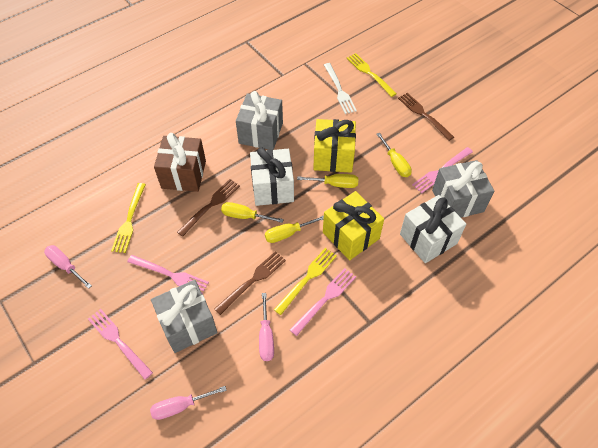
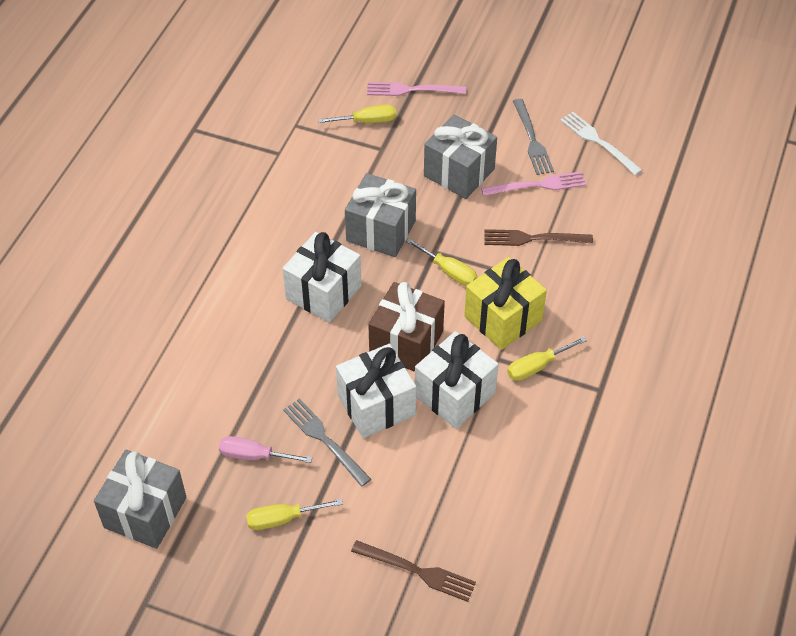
brown fork: 3 -> 2
grey fork: 0 -> 2
pink fork: 4 -> 2
pink screwdriver: 3 -> 1
white gift: 2 -> 3
yellow fork: 3 -> 0
yellow gift: 2 -> 1

